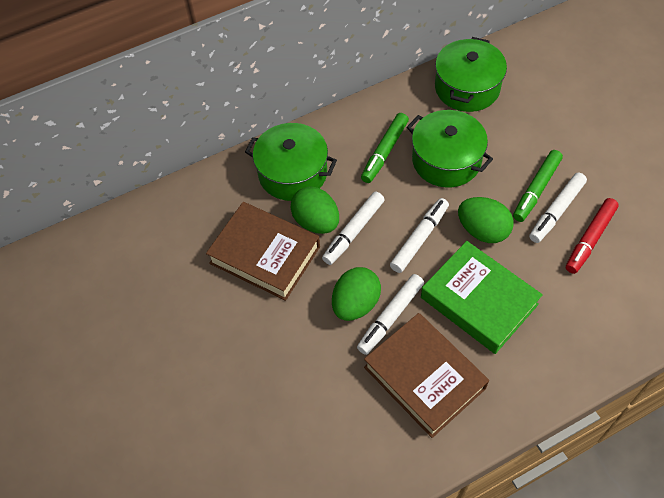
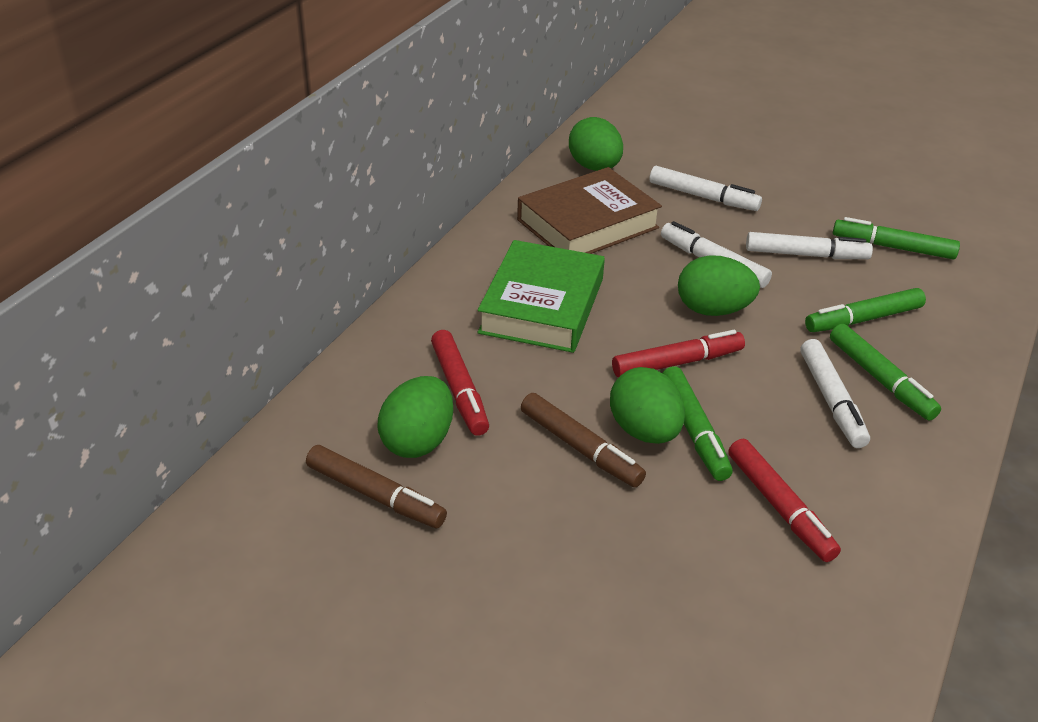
brown book: 2 -> 1
brown marker: 0 -> 2
green egg: 3 -> 4
green marker: 2 -> 4
green pot: 3 -> 0
red marker: 1 -> 3

